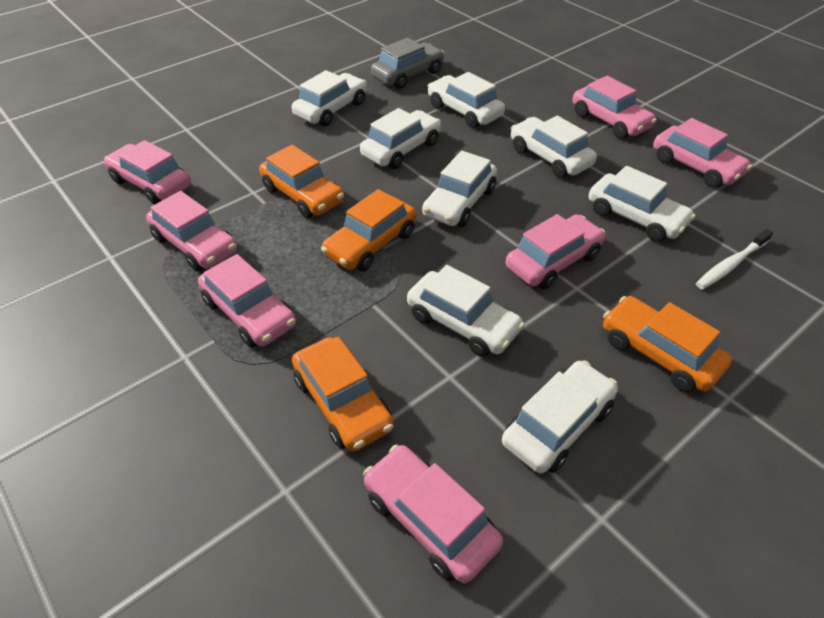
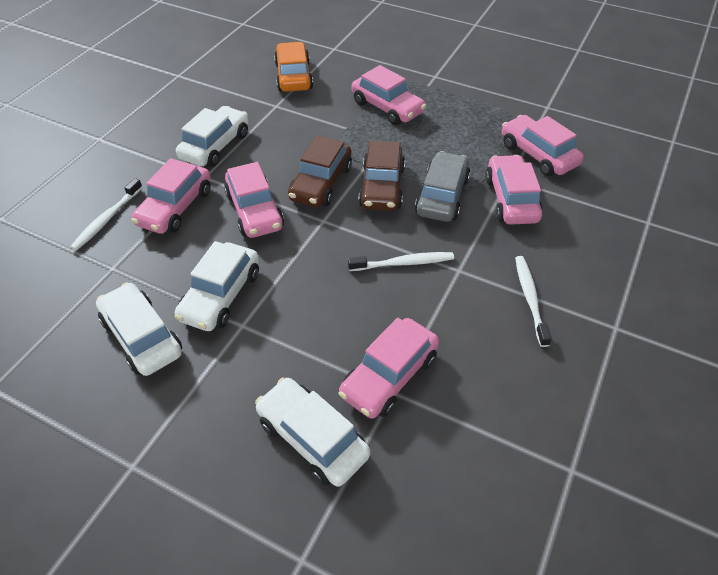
brown car: 0 -> 2
orange car: 4 -> 1
pink car: 7 -> 6
white car: 8 -> 4
white toothbrush: 1 -> 3

